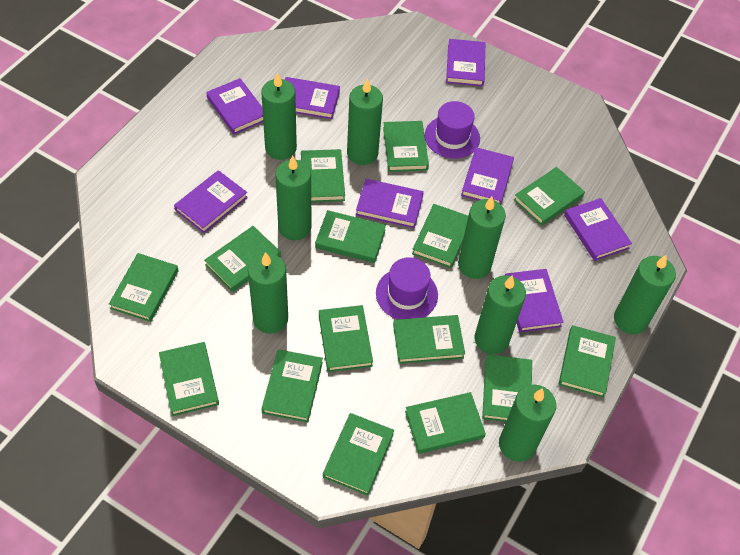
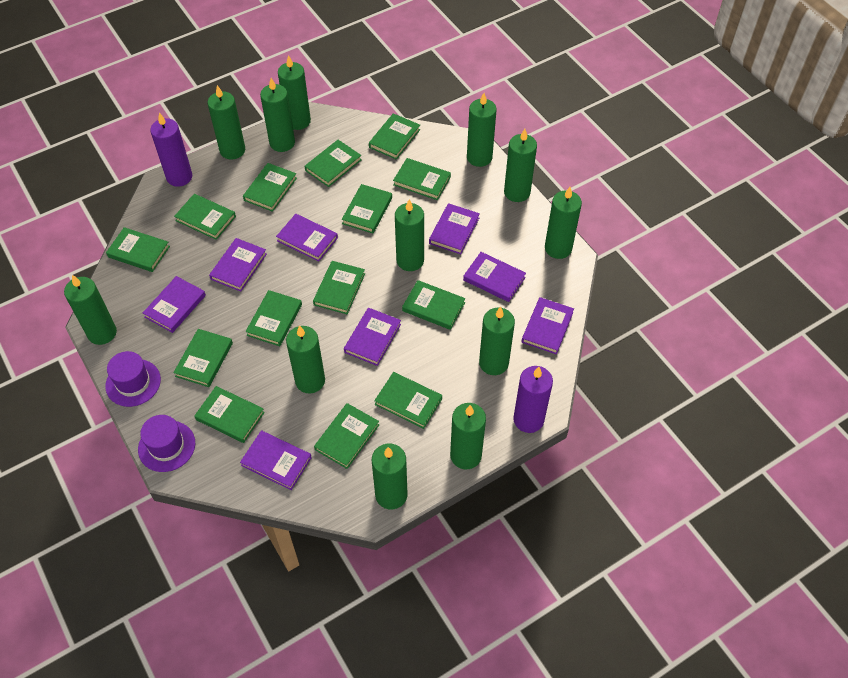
green book: 15 -> 14
green candle: 8 -> 12
purple candle: 0 -> 2

